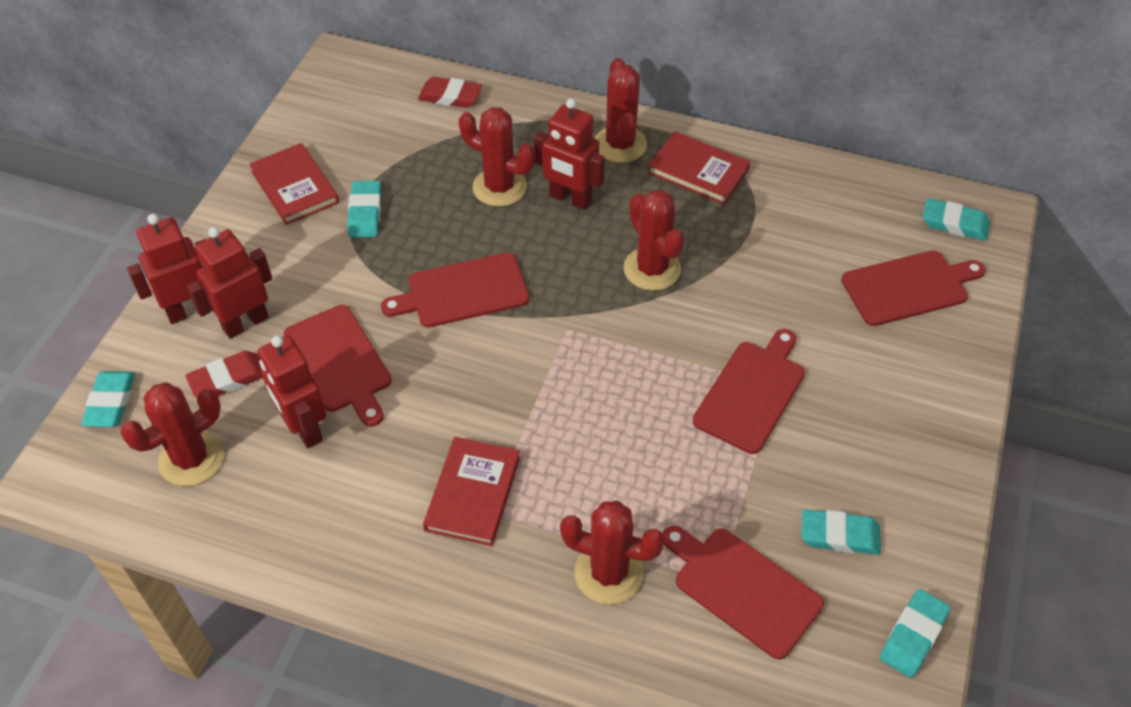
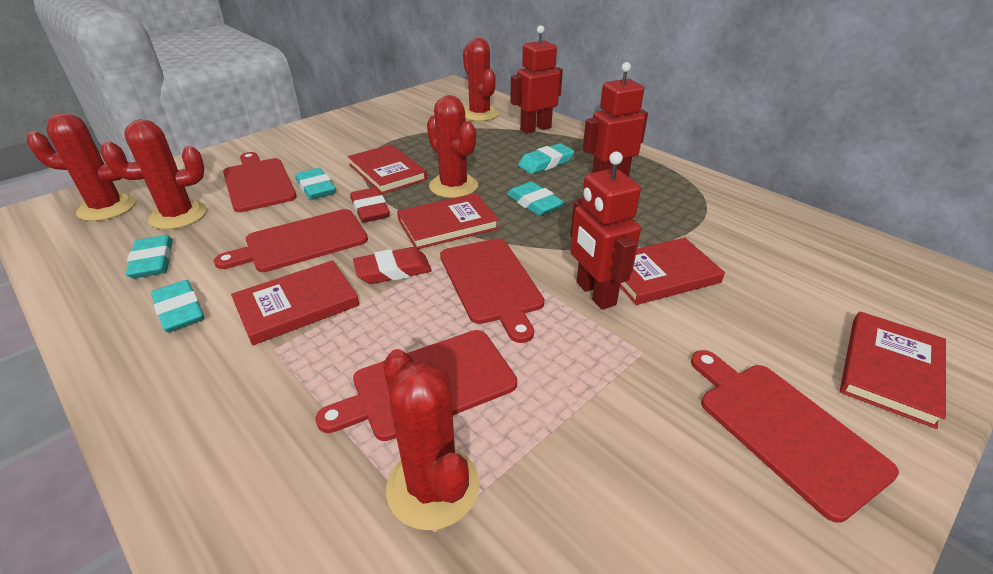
red book: 3 -> 5
red robot: 4 -> 3

